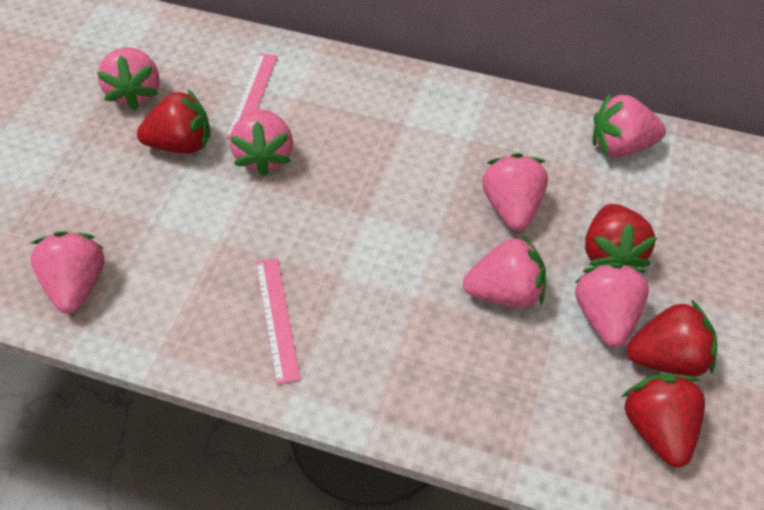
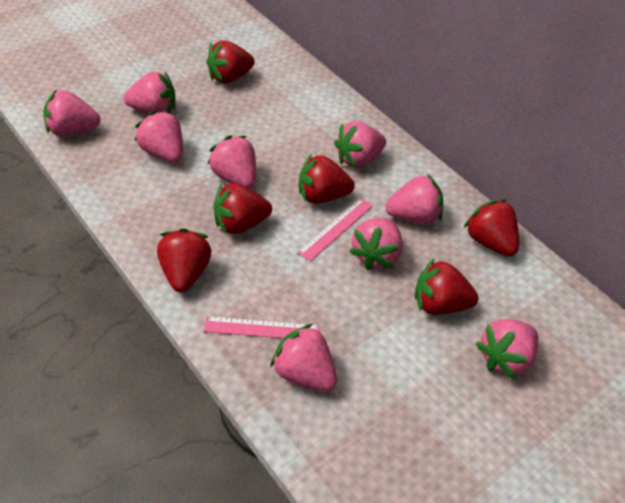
pink strawberry: 7 -> 9
red strawberry: 4 -> 6

